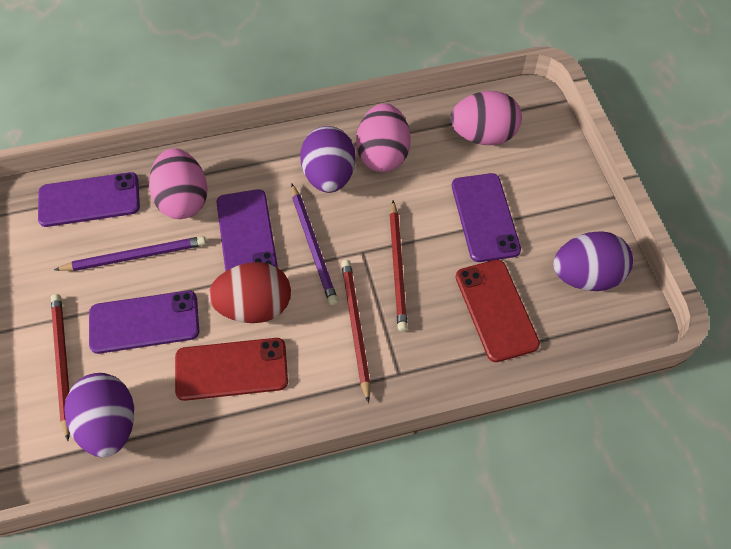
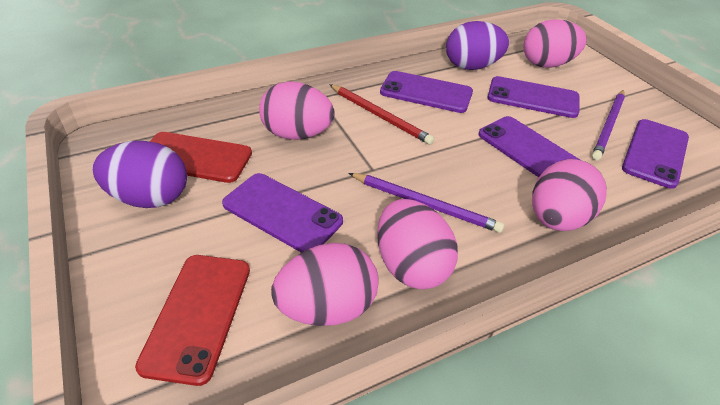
pink egg: 3 -> 5
purple egg: 3 -> 2
purple phone: 4 -> 5
red egg: 1 -> 0
red pencil: 3 -> 1

